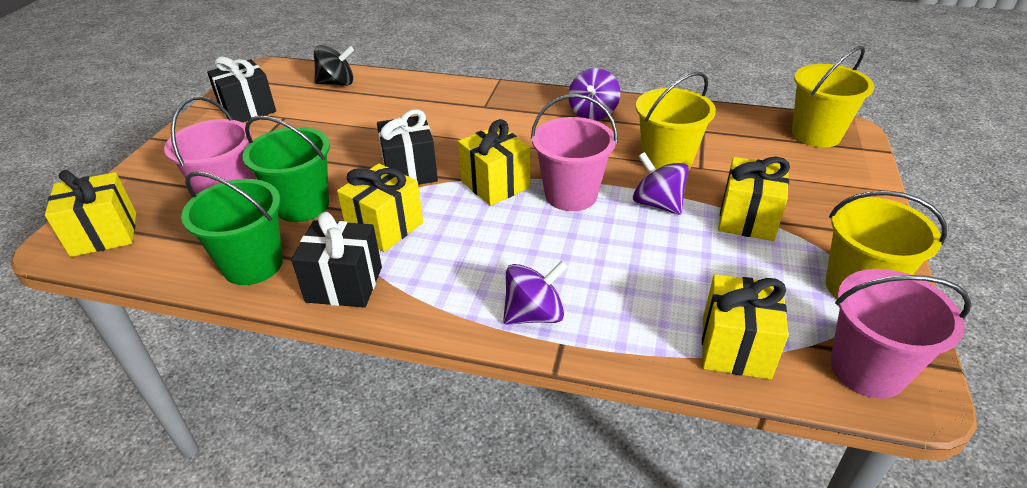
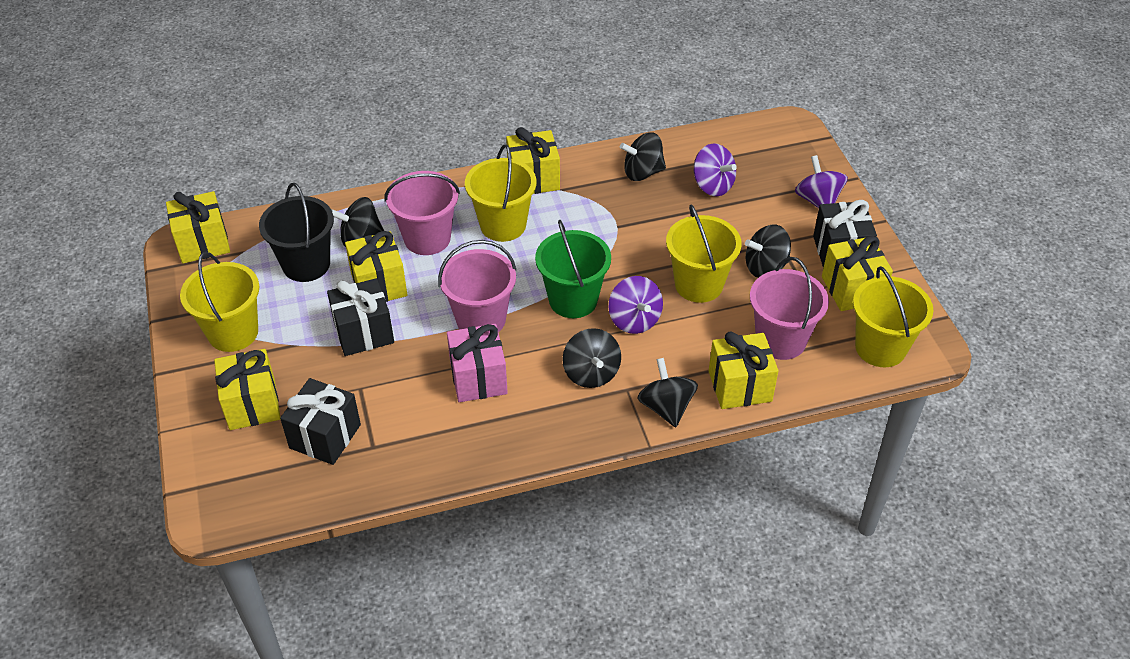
black bucket: 0 -> 1
black spinning top: 1 -> 5
green bucket: 2 -> 1
pink gift: 0 -> 1
yellow bucket: 3 -> 4
yellow gift: 5 -> 6

